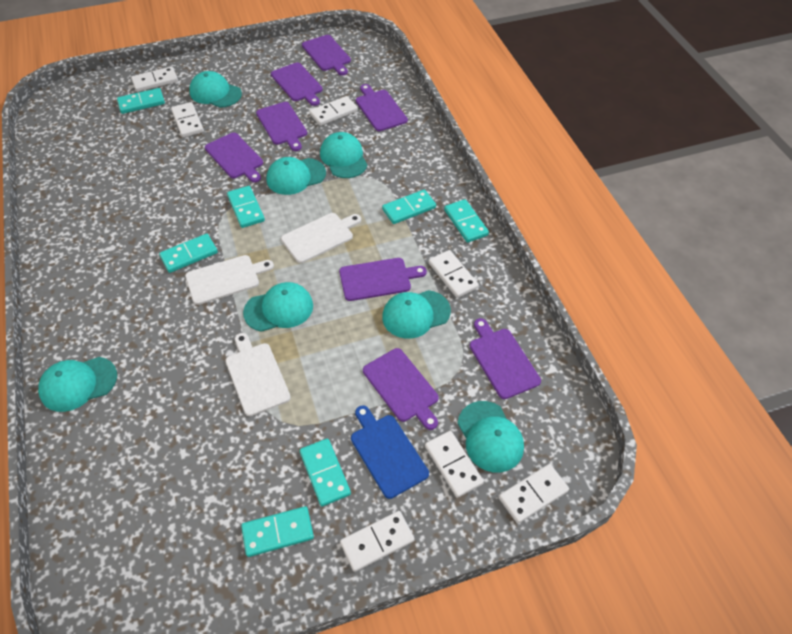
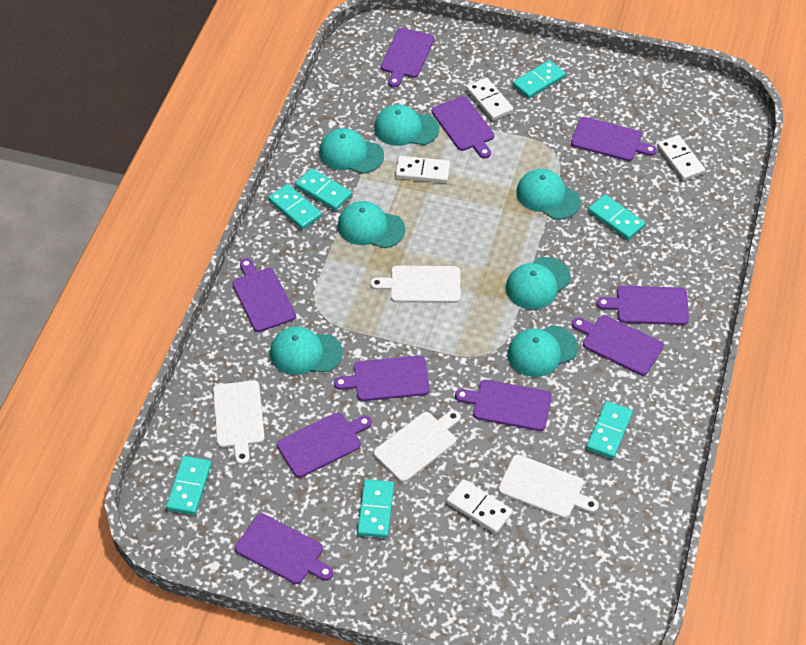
blue cutting board: 1 -> 0
purple cutting board: 8 -> 10
white cutting board: 3 -> 4
white domino: 7 -> 4

